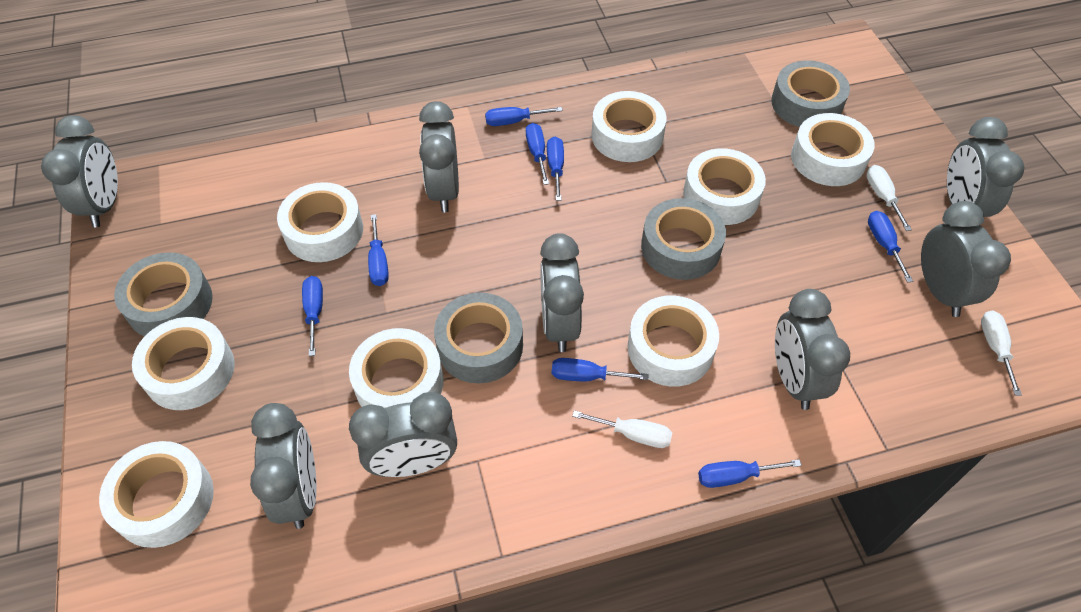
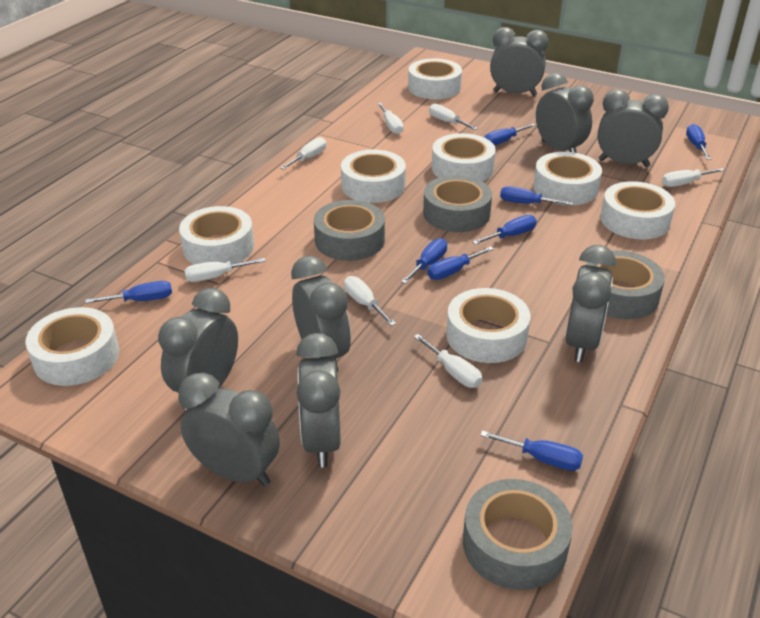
white screwdriver: 3 -> 7

